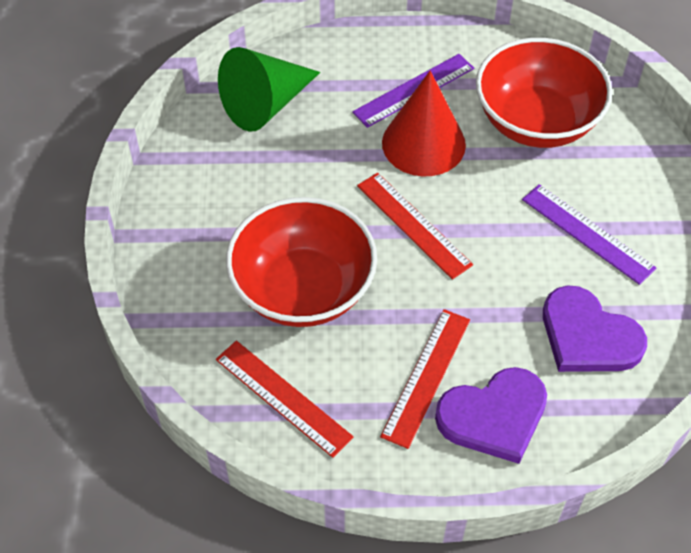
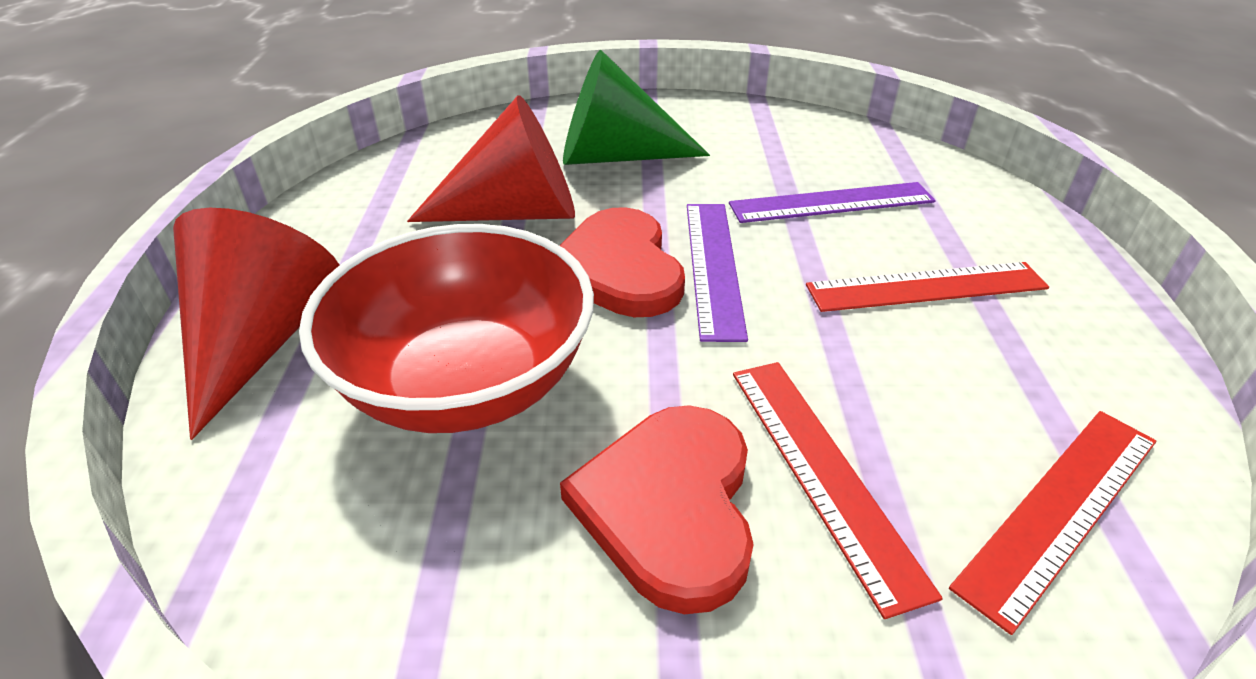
purple heart: 2 -> 0
red bowl: 2 -> 1
red cone: 1 -> 2
red heart: 0 -> 2

